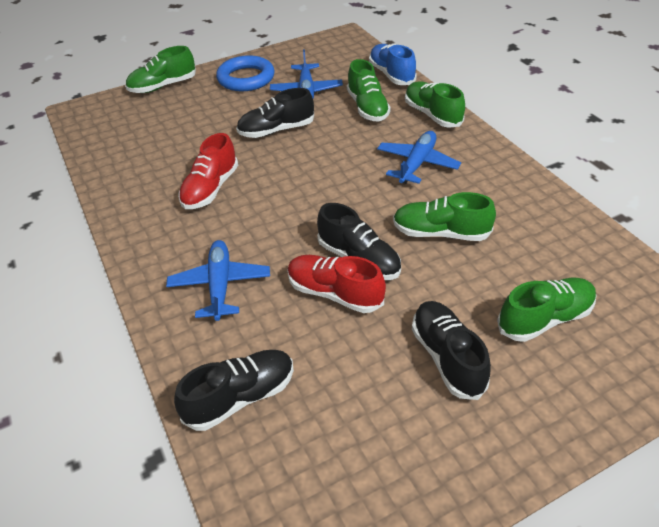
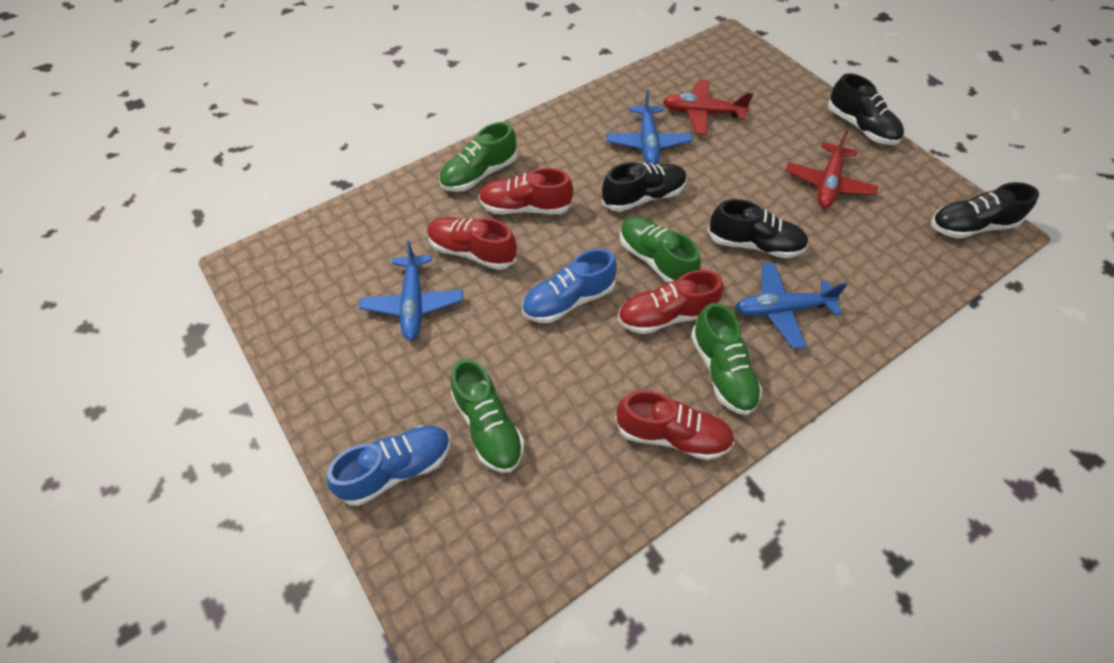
blue ring: 1 -> 0
blue shoe: 1 -> 2
green shoe: 5 -> 4
red plane: 0 -> 2
red shoe: 2 -> 4

